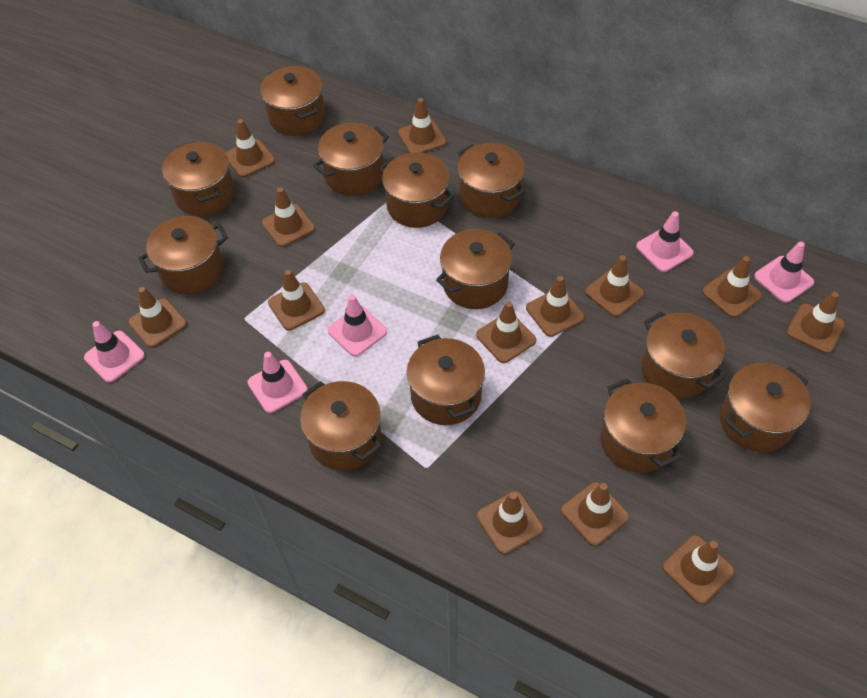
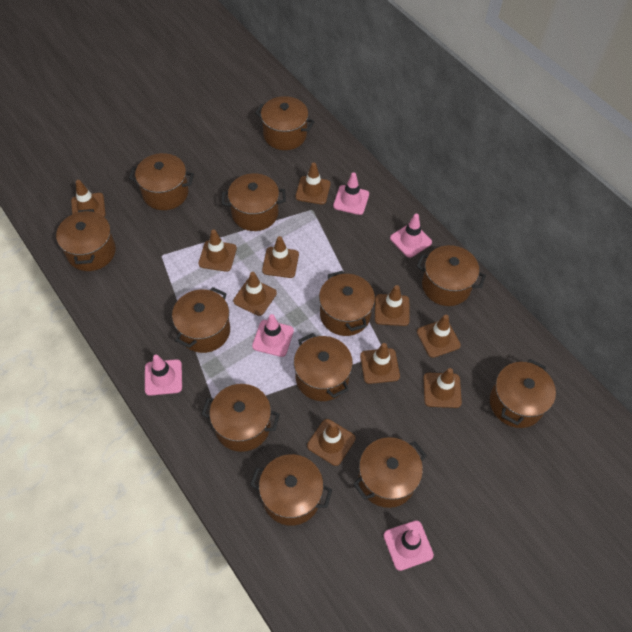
brown traffic cone: 13 -> 10

